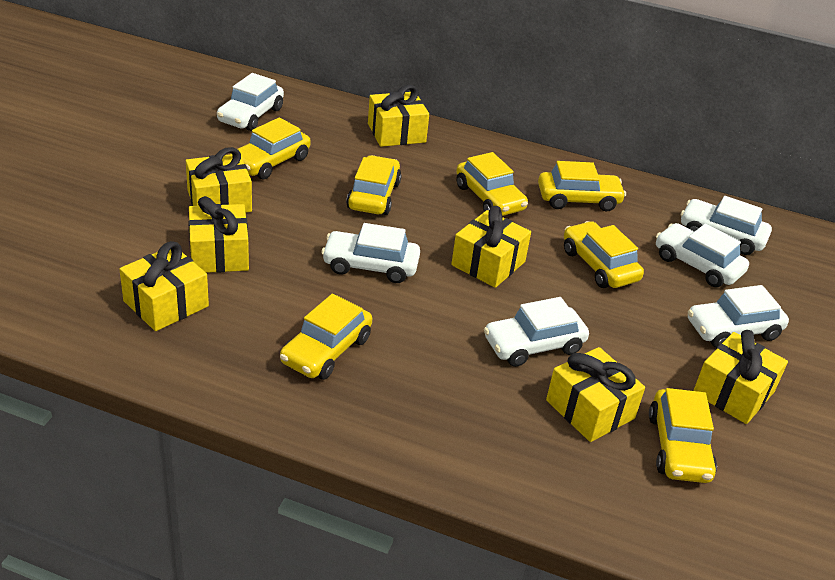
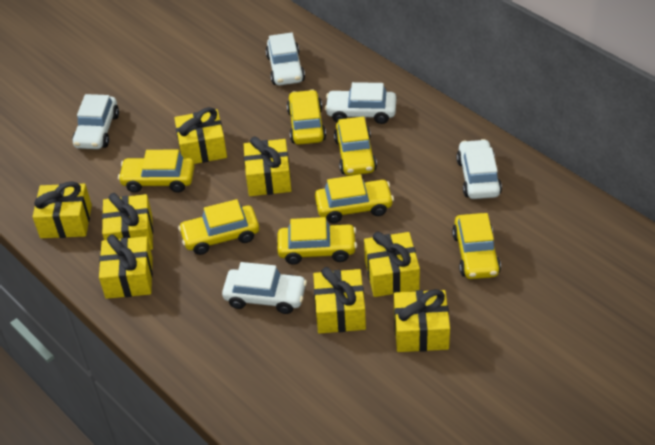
white car: 6 -> 5
yellow gift: 7 -> 8

